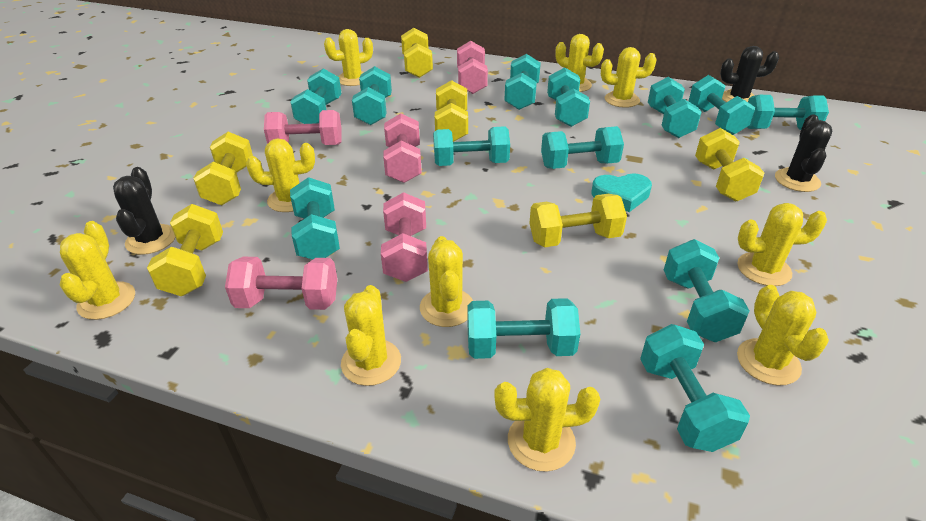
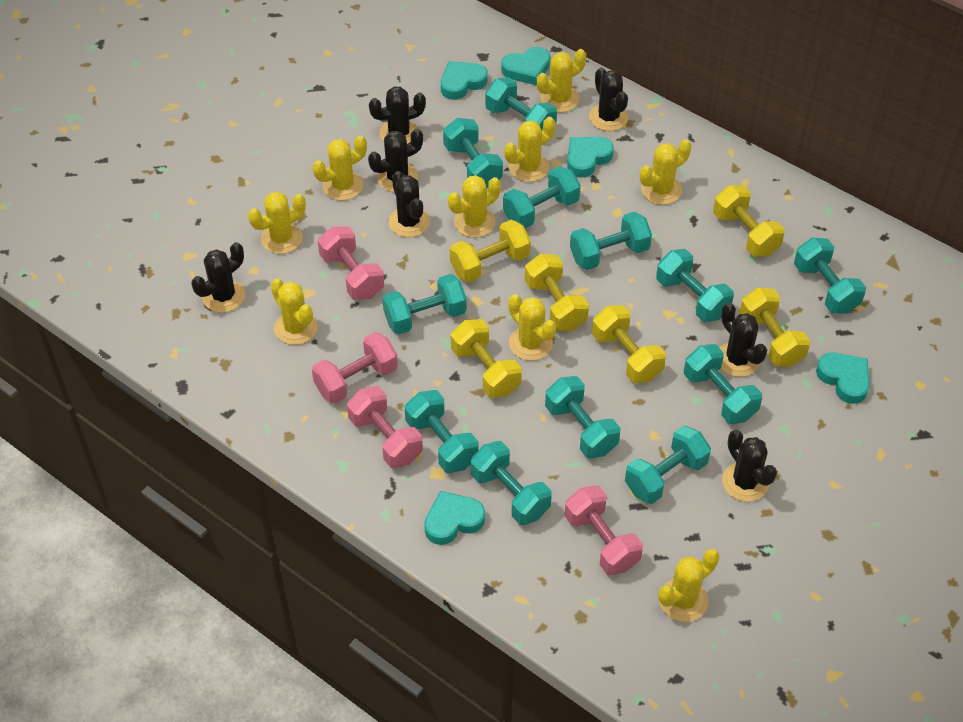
black cactus: 3 -> 7
pink dumbbell: 5 -> 4
turquoise dumbbell: 13 -> 12
turquoise heart: 1 -> 5
yellow cactus: 10 -> 9

